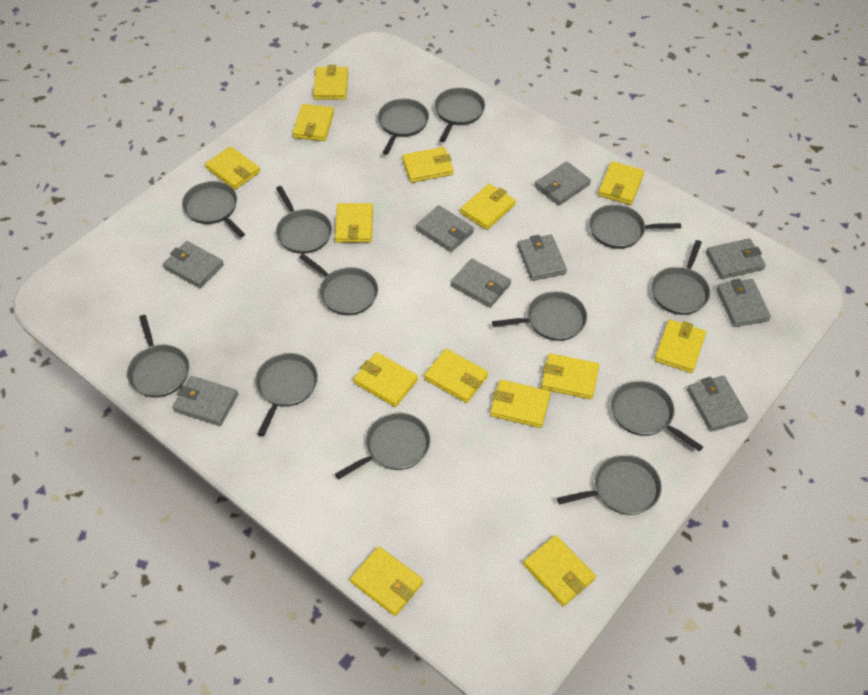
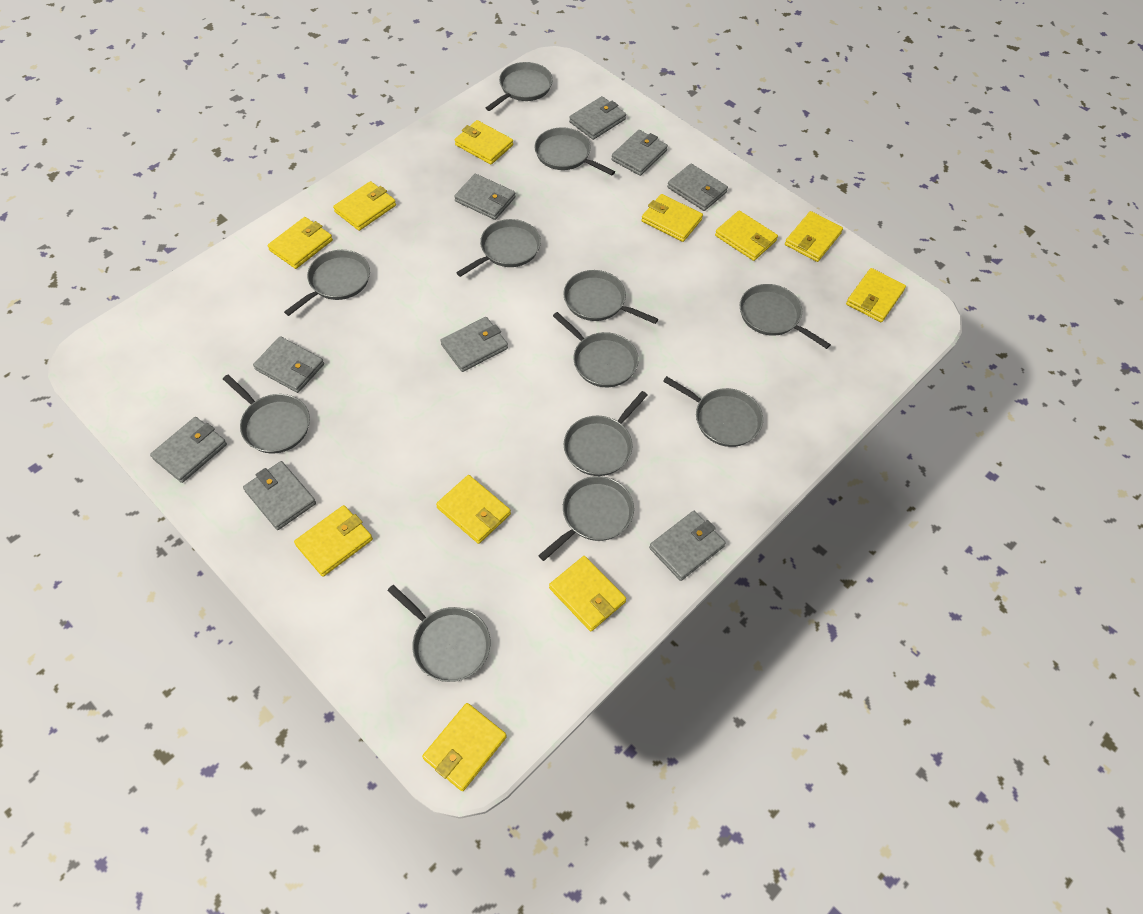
grey pan: 13 -> 12
yellow wallet: 14 -> 11

